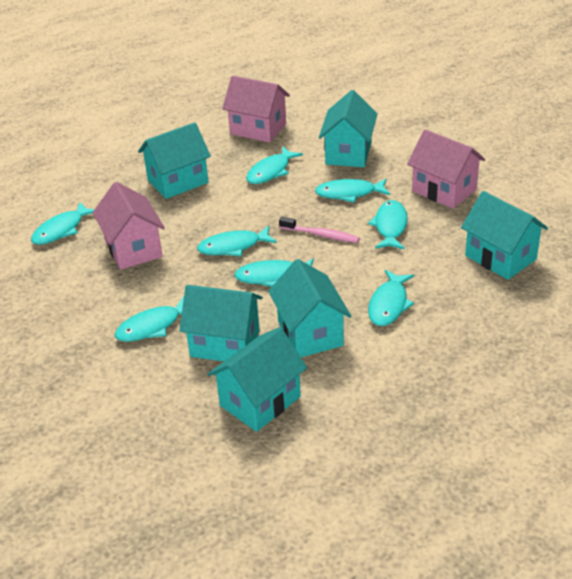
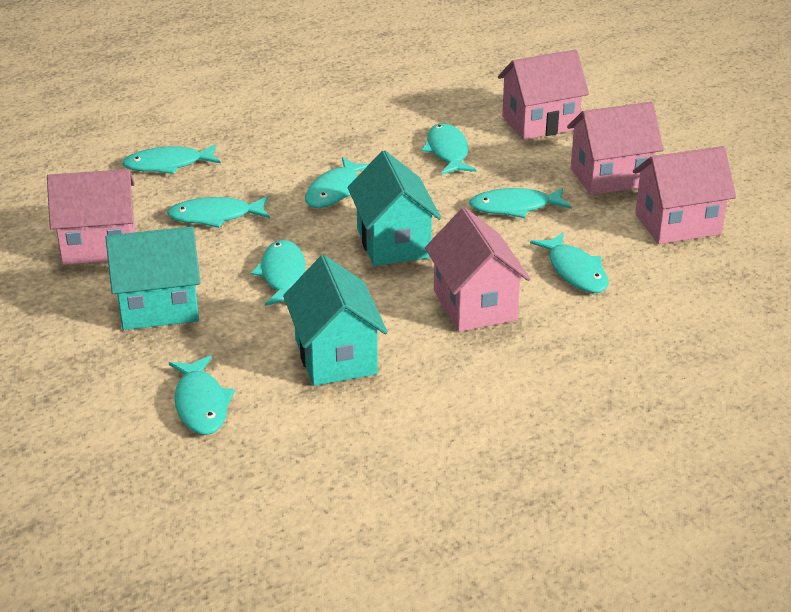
pink house: 3 -> 5
pink toothbrush: 1 -> 0
turquoise house: 6 -> 3

